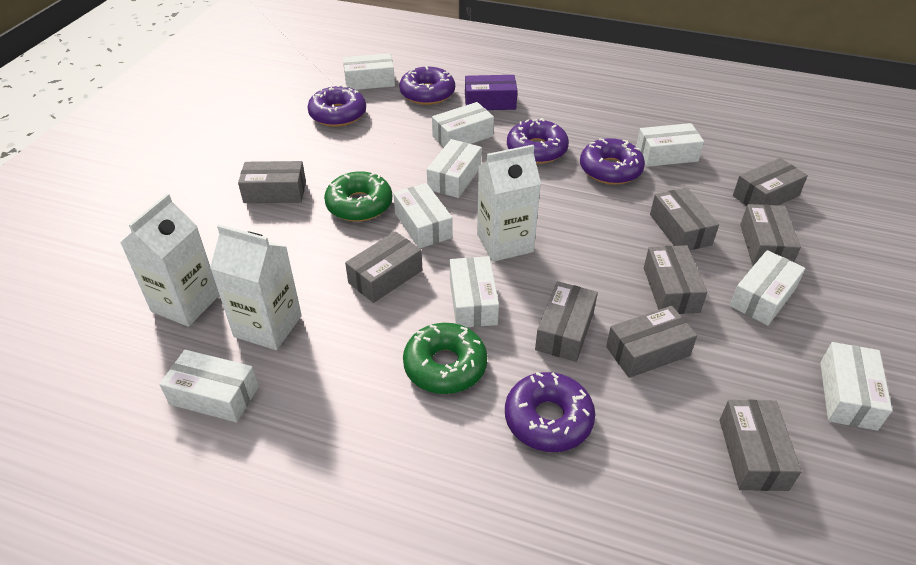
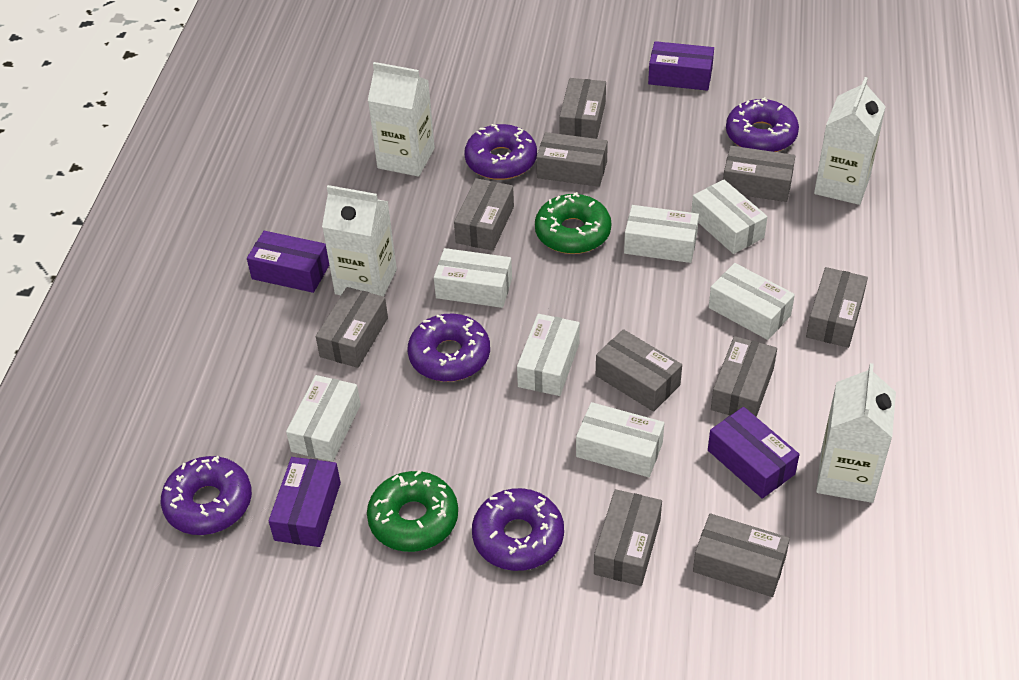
grey box: 9 -> 10
purple box: 1 -> 4
white box: 9 -> 7
white carton: 3 -> 4

